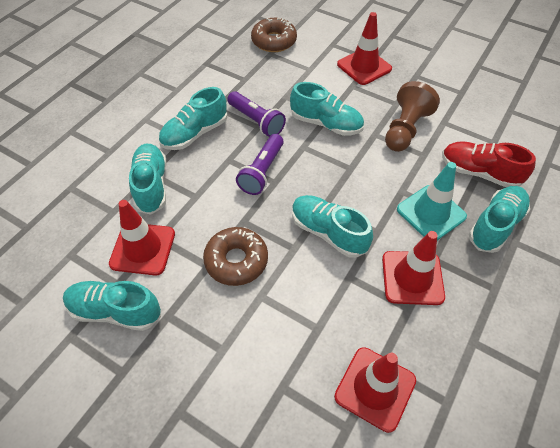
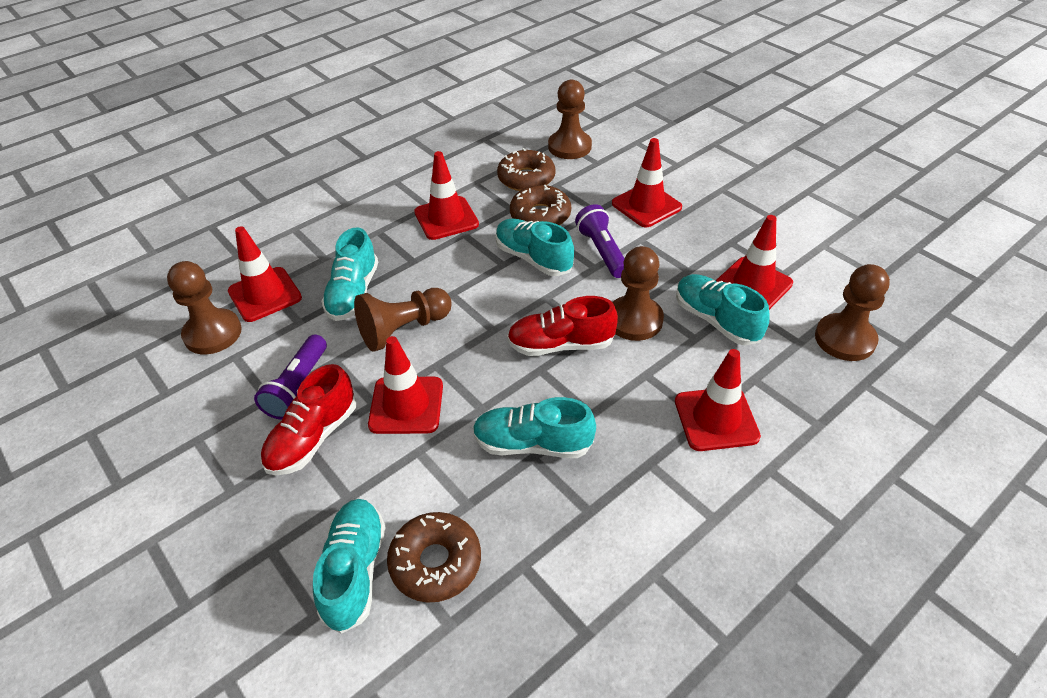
brown donut: 2 -> 3
brown pawn: 1 -> 5
red shoe: 1 -> 2
red traffic cone: 4 -> 6
turquoise shoe: 6 -> 5
turquoise traffic cone: 1 -> 0

